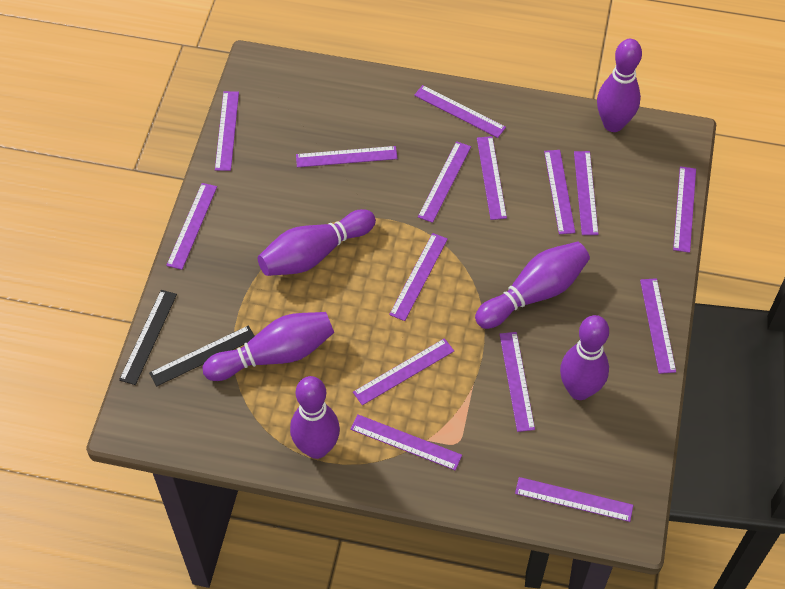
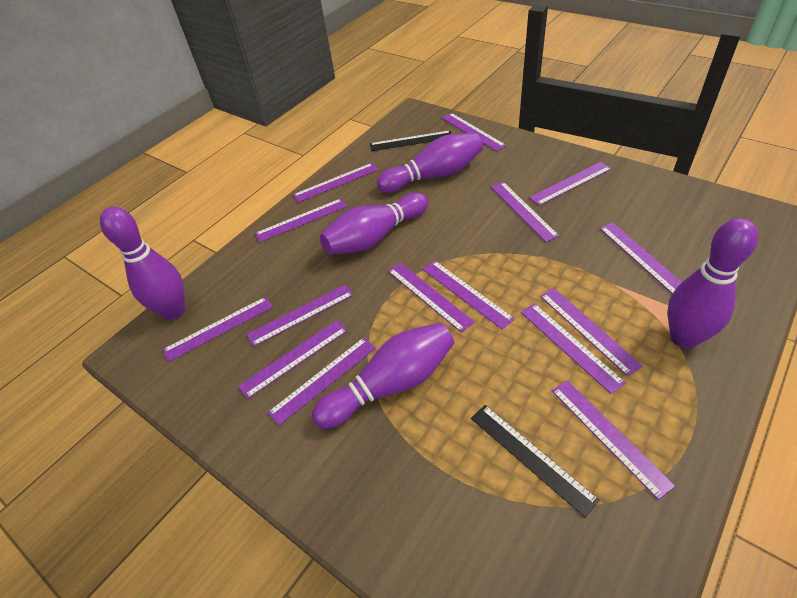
purple bowling pin: 6 -> 5

